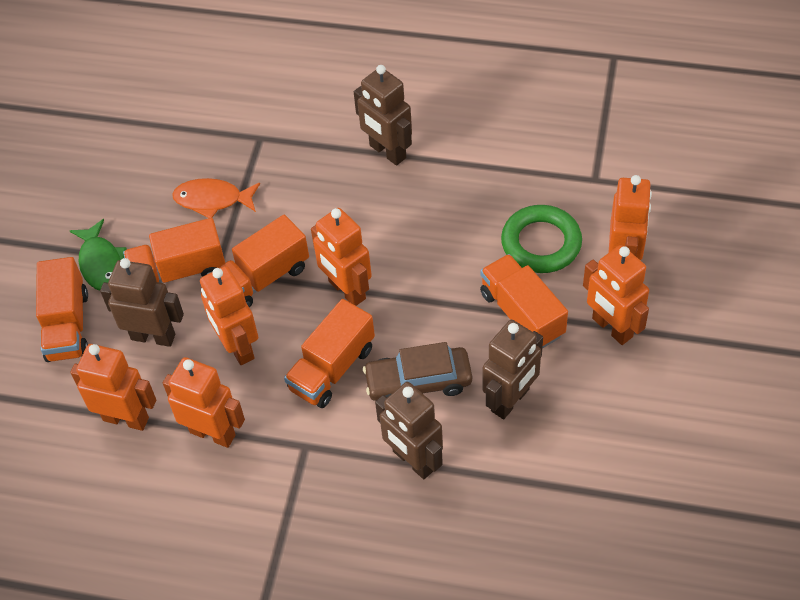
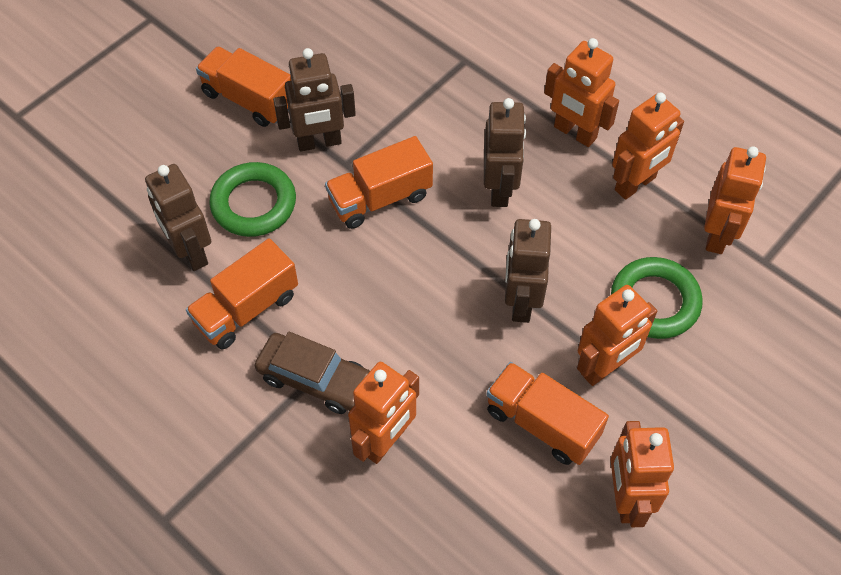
green fish: 1 -> 0
green ring: 1 -> 2
orange fish: 1 -> 0
orange truck: 5 -> 4

